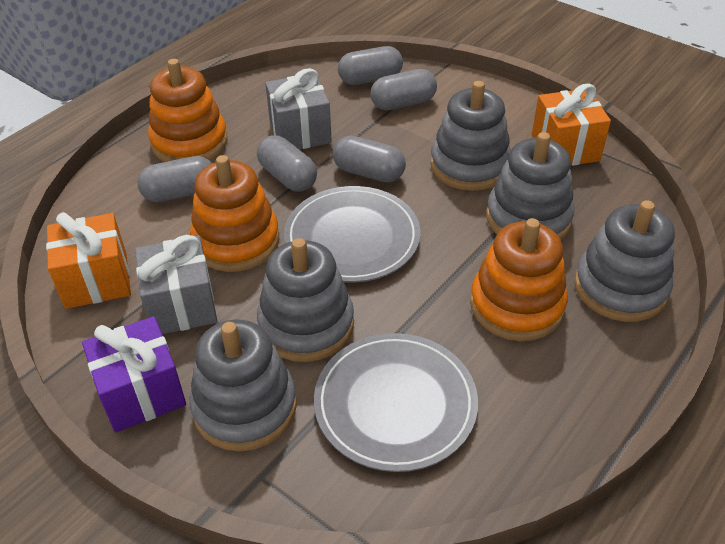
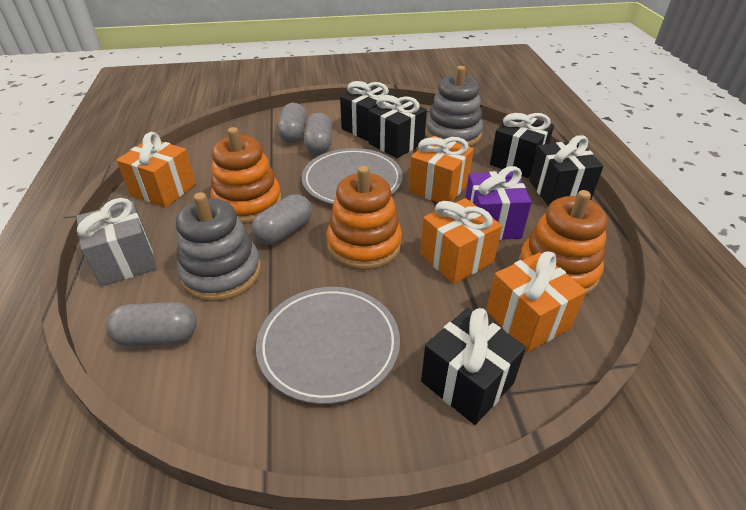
black gift: 0 -> 5
grey capsule: 5 -> 4
grey gift: 2 -> 1
grey stacking toy: 5 -> 2
orange gift: 2 -> 4

